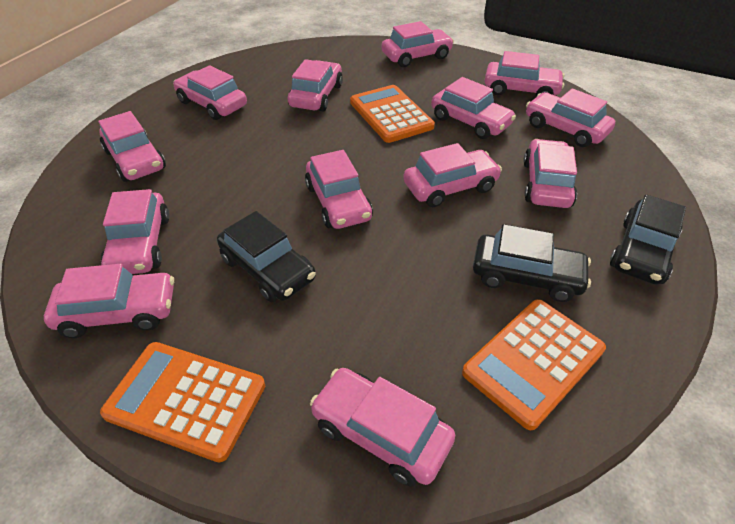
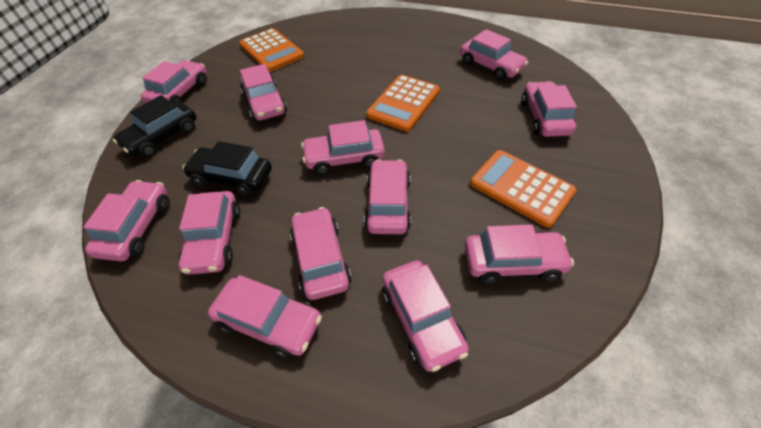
black car: 3 -> 2
pink car: 13 -> 12

